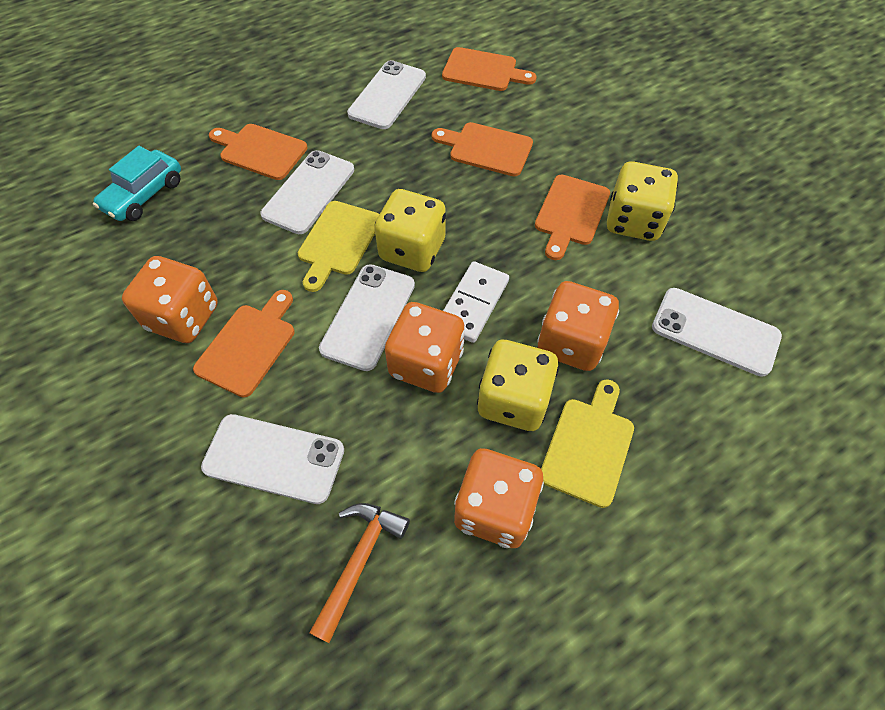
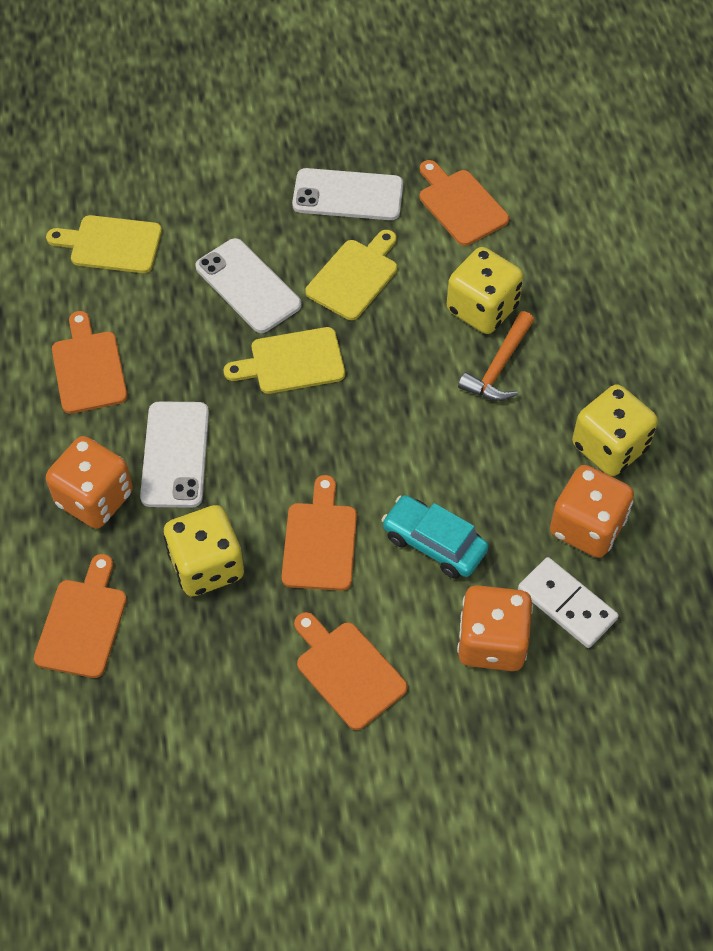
orange dice: 4 -> 3
white phone: 5 -> 3
yellow cutting board: 2 -> 3

